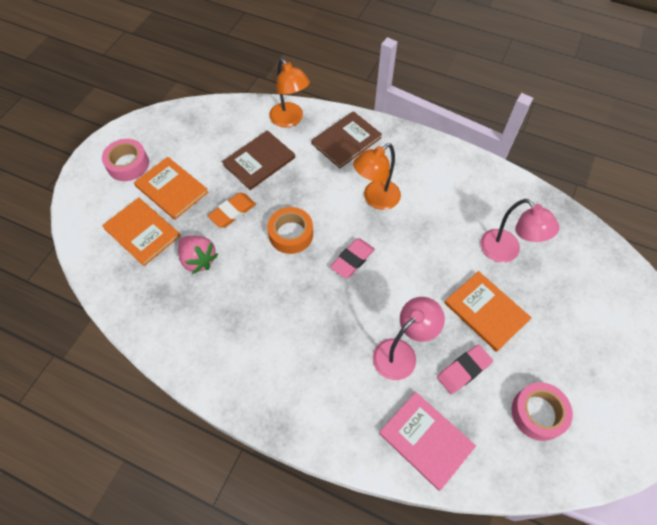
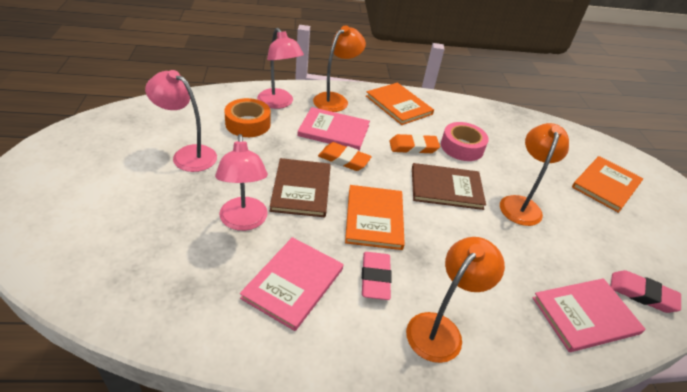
orange eraser: 1 -> 2
orange lamp: 2 -> 3
pink book: 1 -> 3
pink lamp: 2 -> 3
pink strawberry: 1 -> 0
pink tape: 2 -> 1

